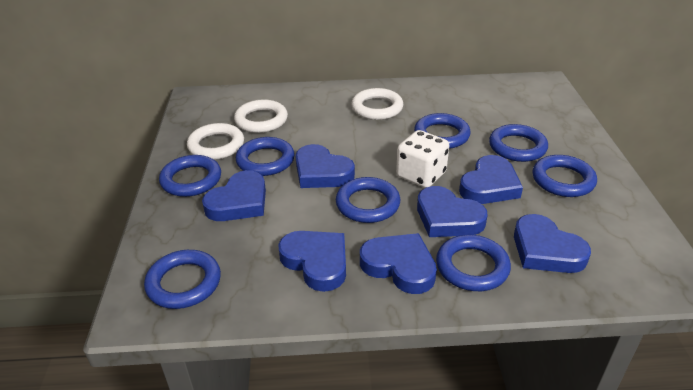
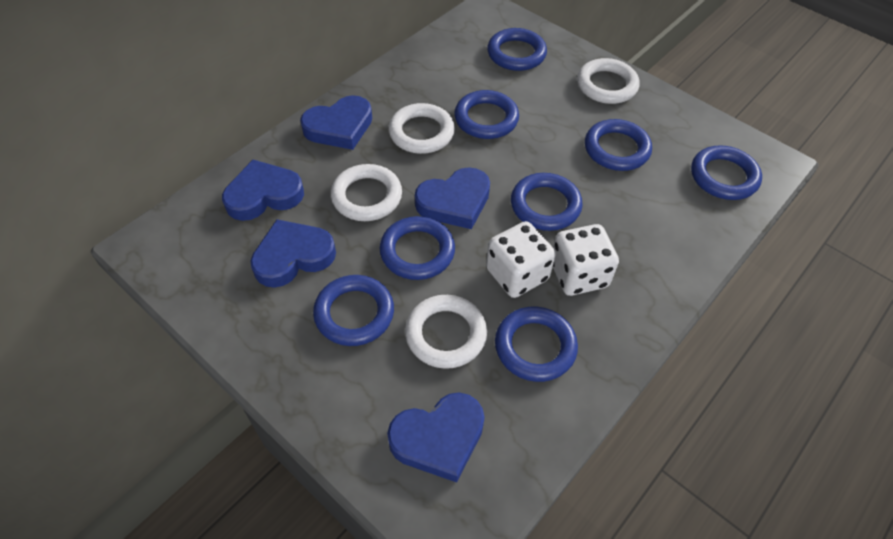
blue heart: 7 -> 5
white dice: 1 -> 2
white ring: 3 -> 4

